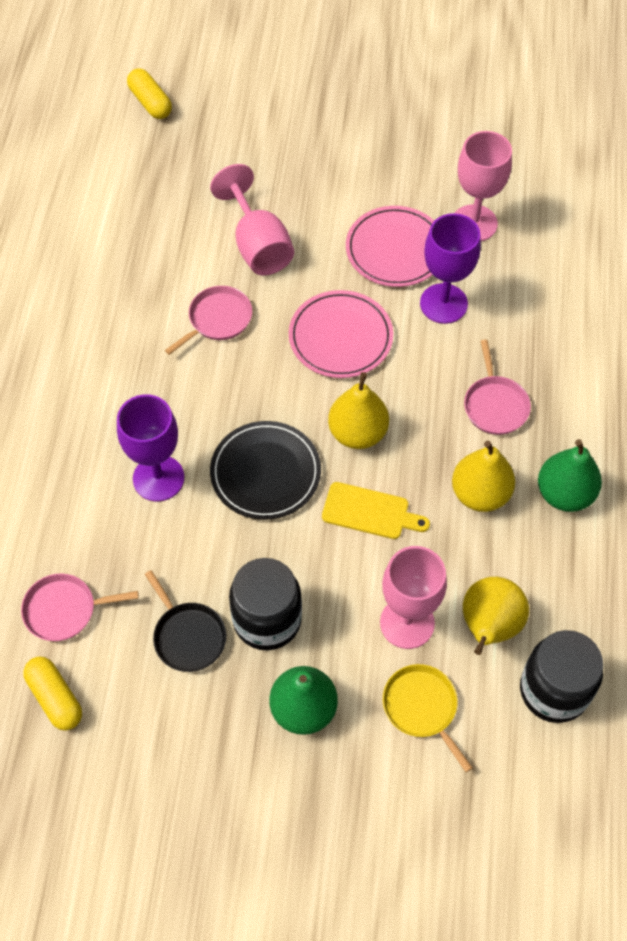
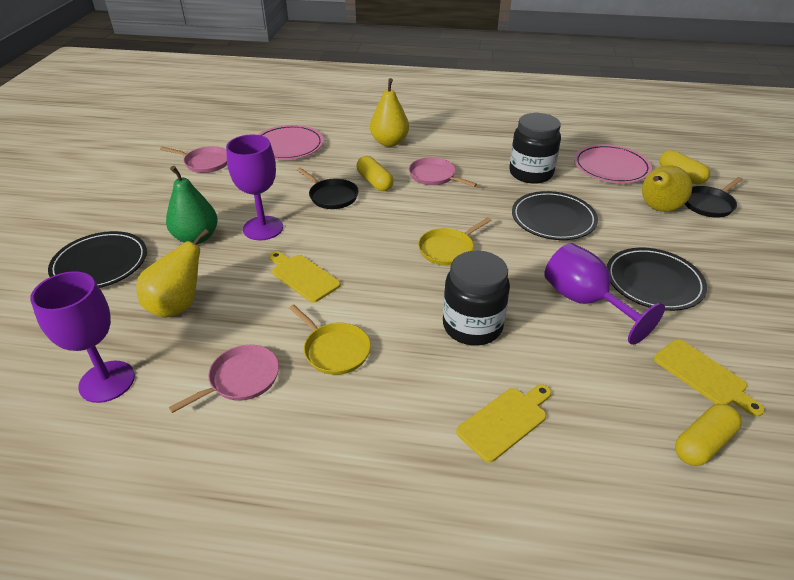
black pan: 1 -> 2
black plate: 1 -> 3
green pear: 2 -> 1
pink goblet: 3 -> 0
purple goblet: 2 -> 3
yellow capsule: 2 -> 3
yellow cutting board: 1 -> 3
yellow pan: 1 -> 2

